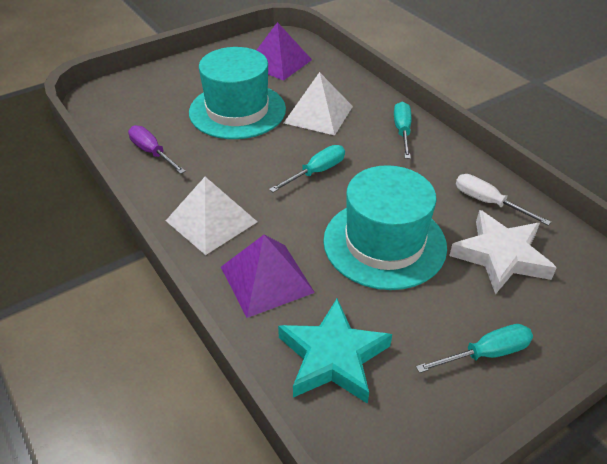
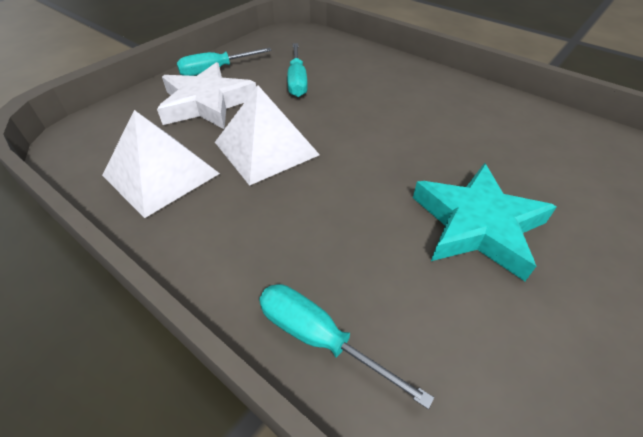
purple pyramid: 2 -> 0
purple screwdriver: 1 -> 0
turquoise hat: 2 -> 0
white screwdriver: 1 -> 0

